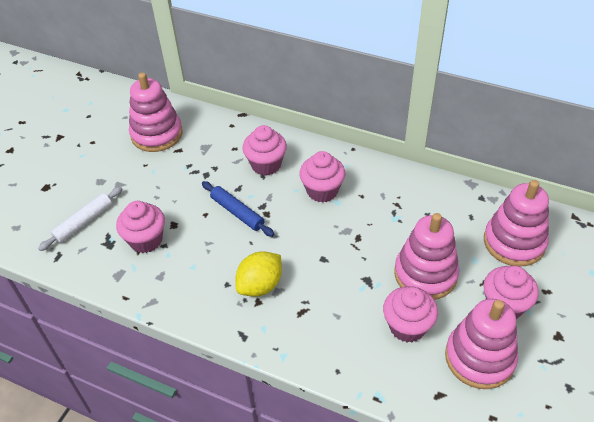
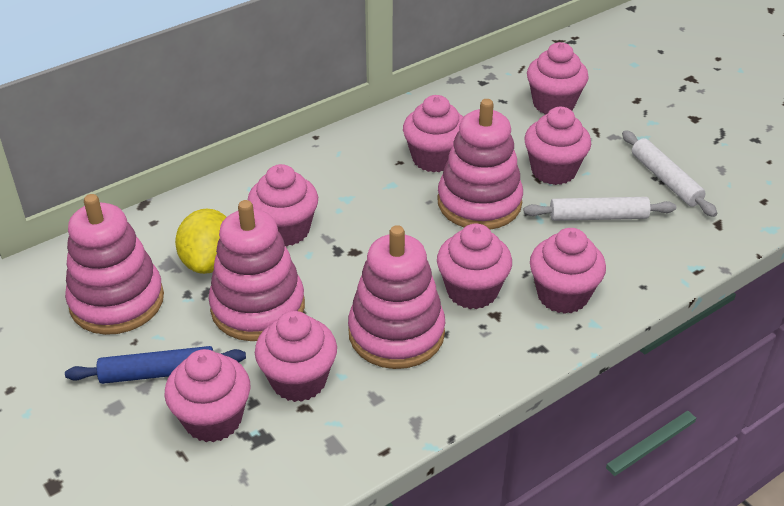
pink cupcake: 5 -> 8
white rolling pin: 1 -> 2

